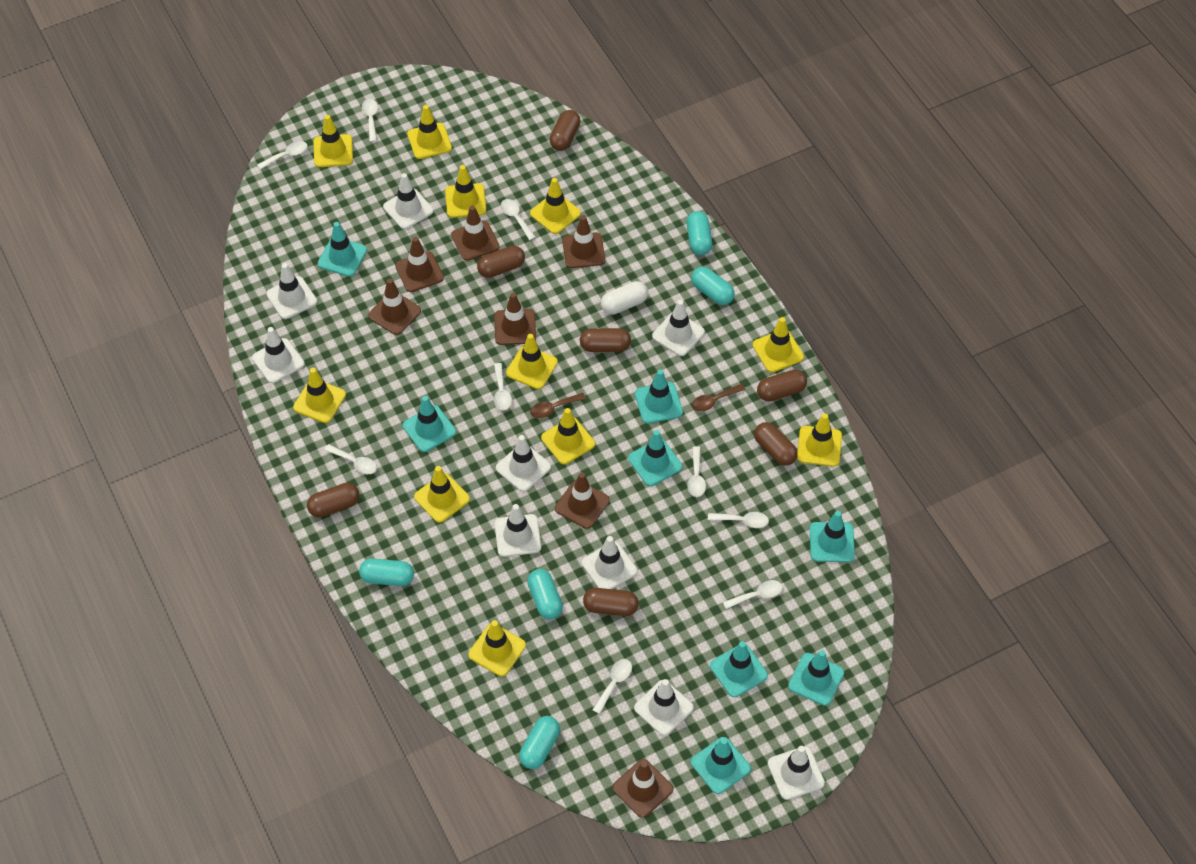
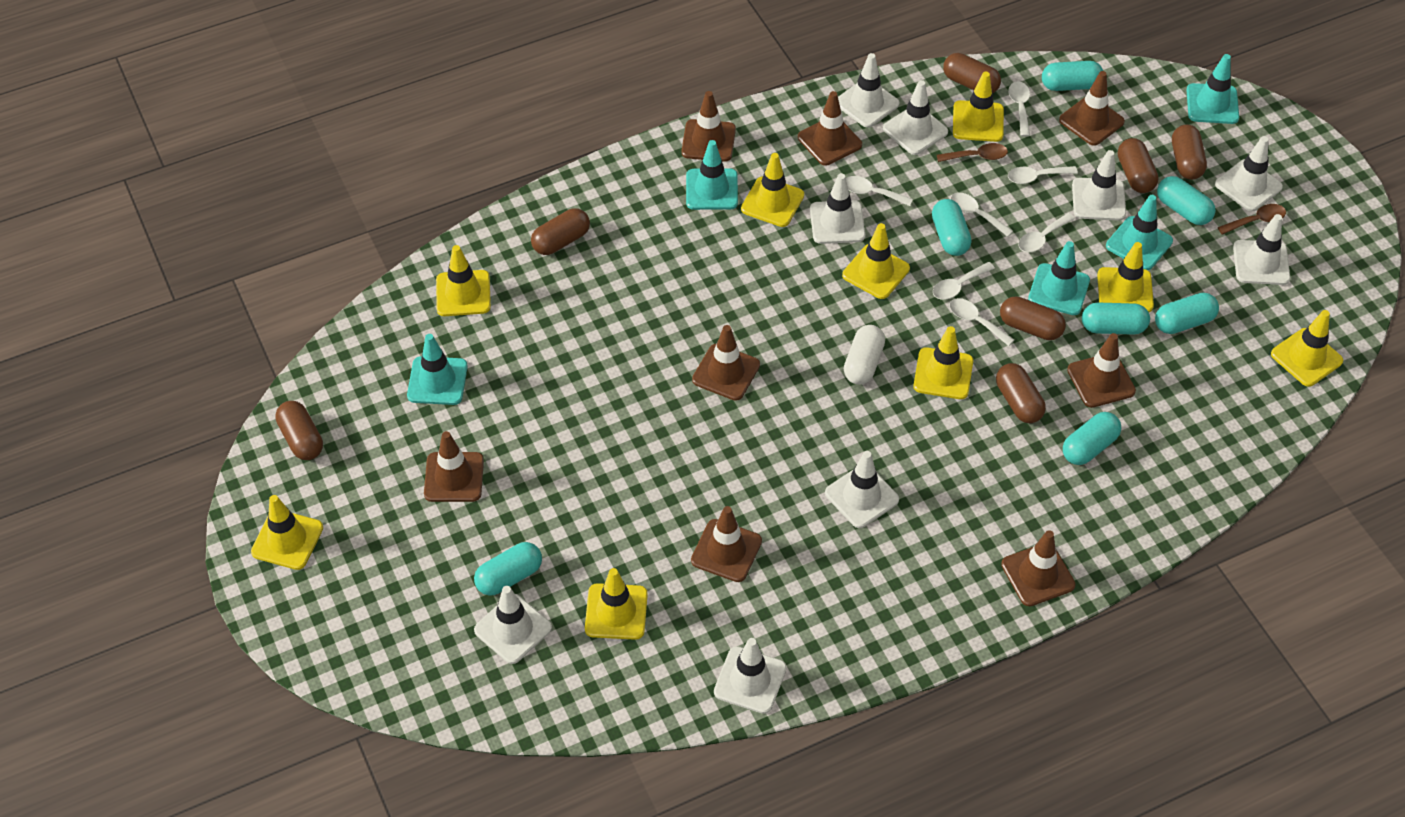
brown traffic cone: 7 -> 8
turquoise capsule: 5 -> 7
turquoise traffic cone: 8 -> 5
white spoon: 9 -> 7
yellow traffic cone: 11 -> 9

